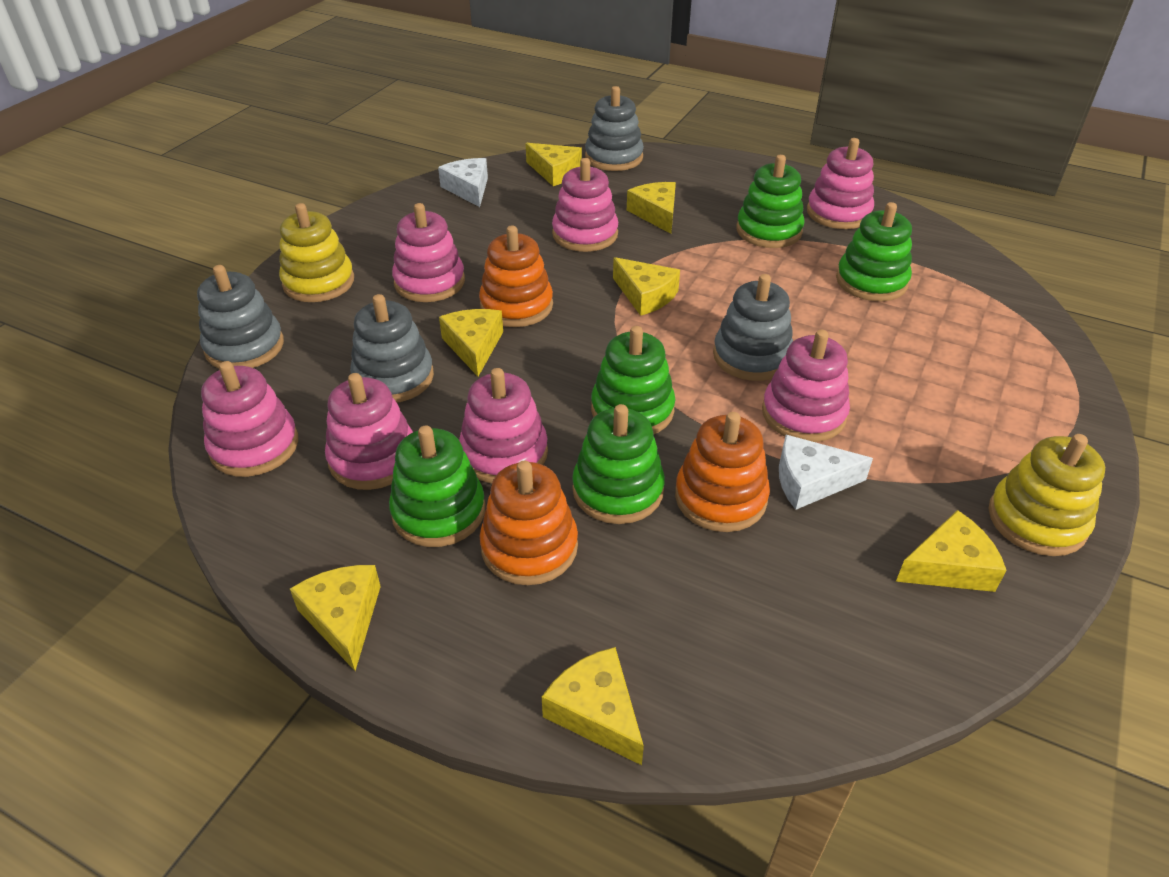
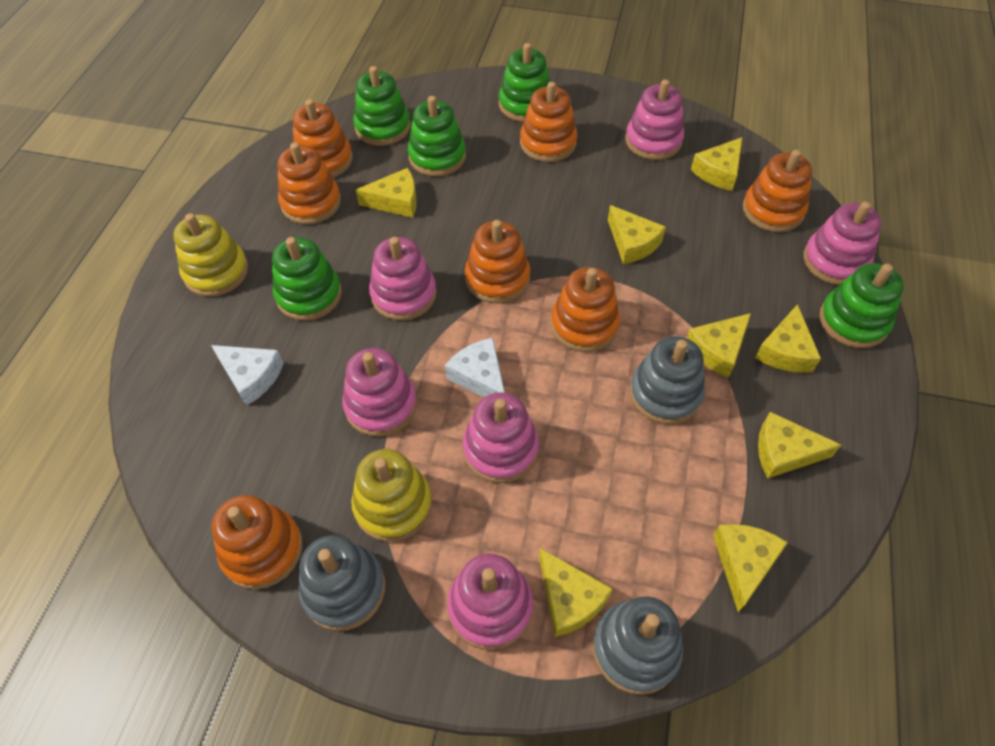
grey stacking toy: 4 -> 3
orange stacking toy: 3 -> 7
pink stacking toy: 7 -> 6
yellow cheese: 7 -> 8

